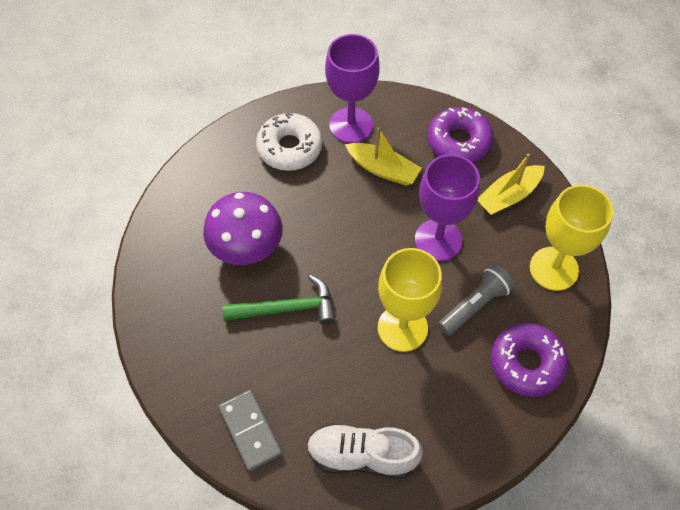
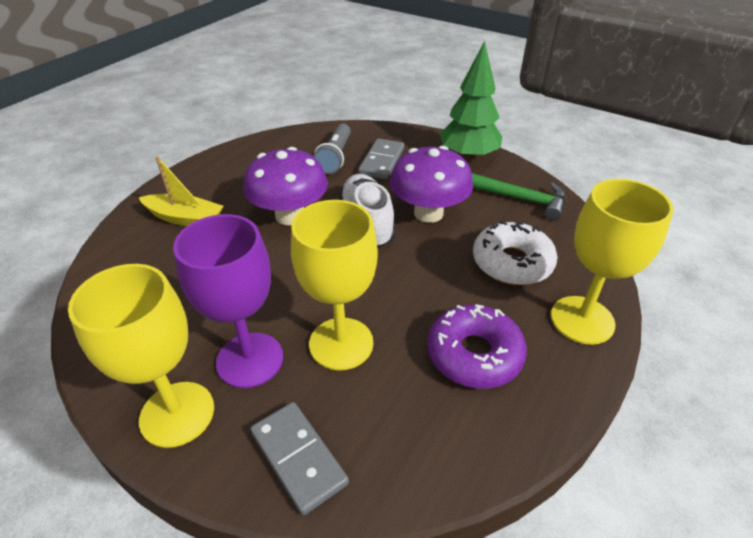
green tree: 0 -> 1
grey domino: 1 -> 2
purple donut: 2 -> 1
purple goblet: 2 -> 1
purple mushroom: 1 -> 2
yellow boat: 2 -> 1
yellow goblet: 2 -> 3

